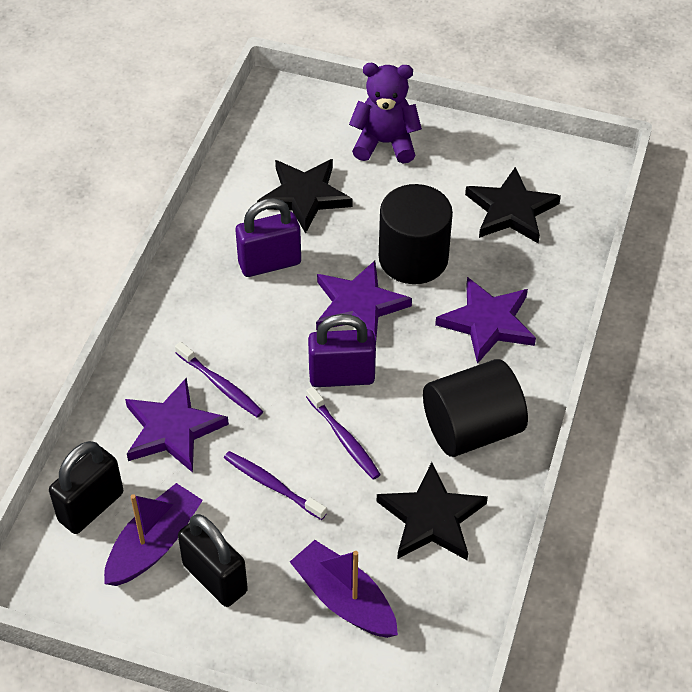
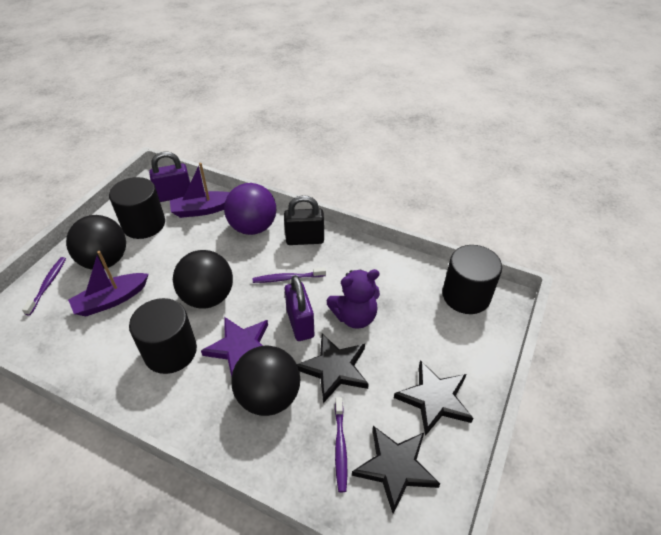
black ball: 0 -> 3
black cylinder: 2 -> 3
black padlock: 2 -> 1
purple ball: 0 -> 1
purple star: 3 -> 1

